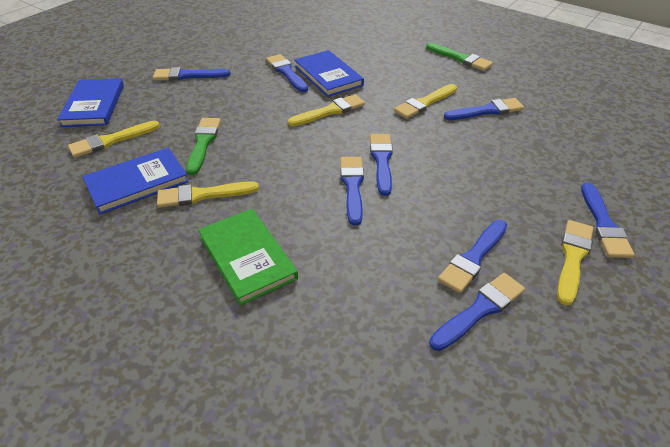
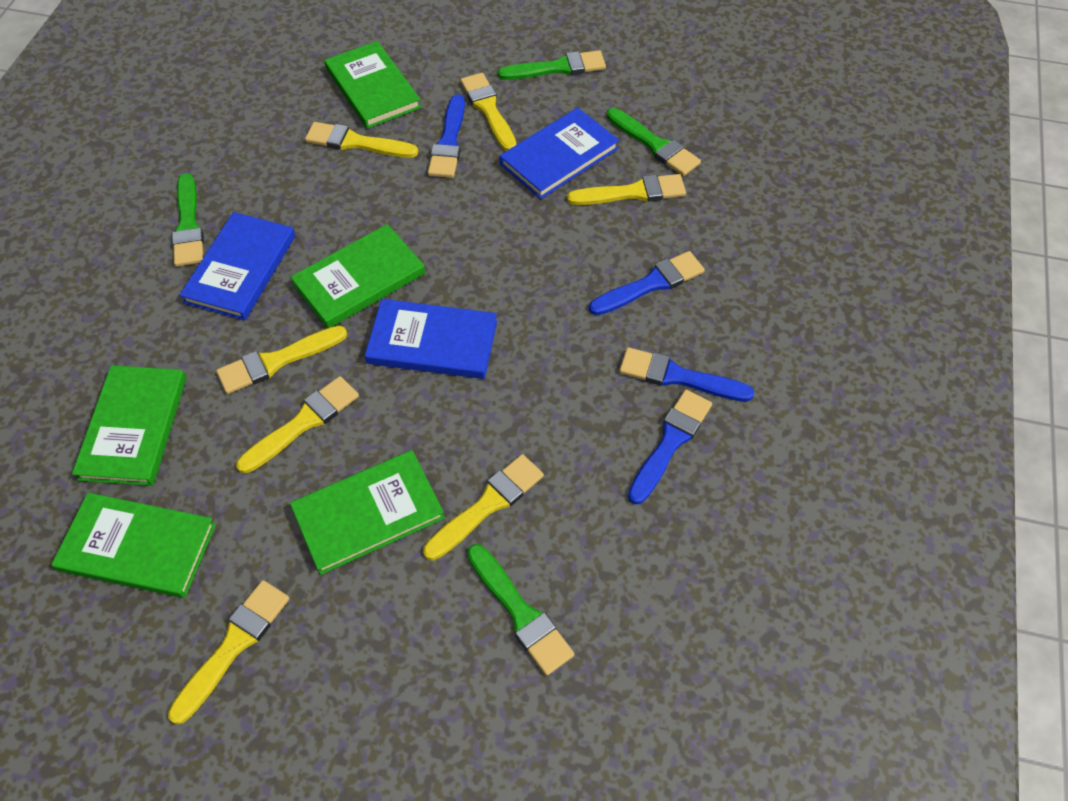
blue brush: 8 -> 4
green book: 1 -> 5
green brush: 2 -> 4
yellow brush: 5 -> 7

